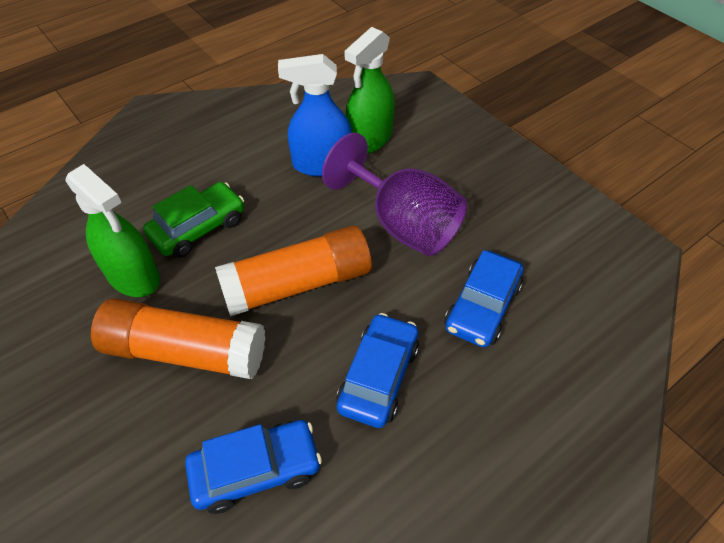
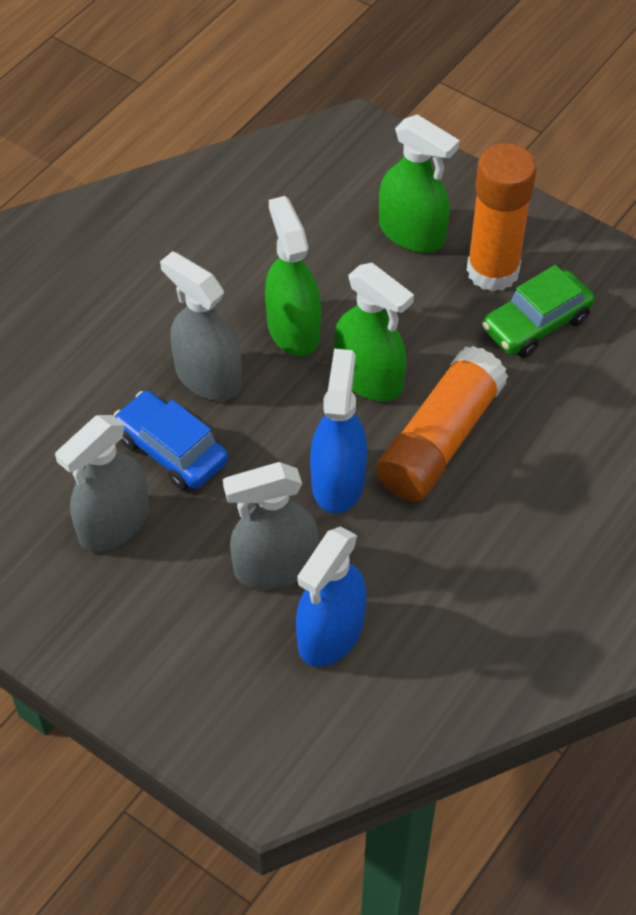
blue car: 3 -> 1
blue spray bottle: 1 -> 2
green spray bottle: 2 -> 3
grey spray bottle: 0 -> 3
purple goblet: 1 -> 0

